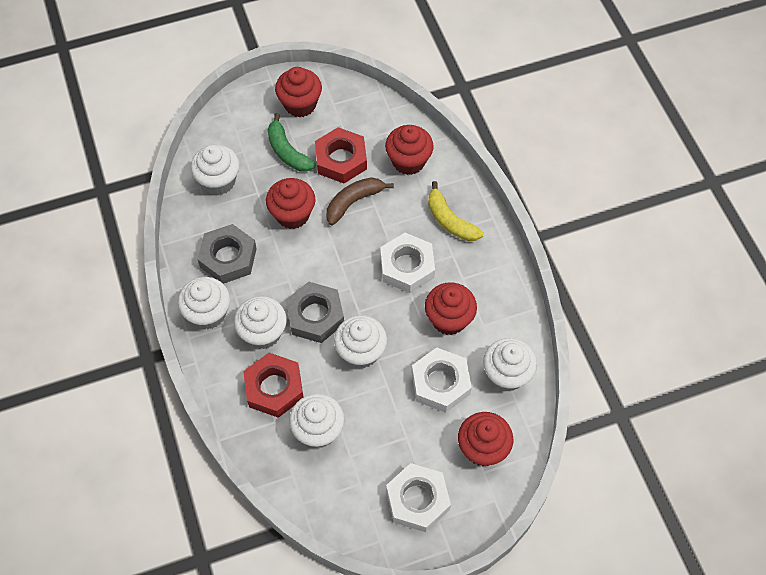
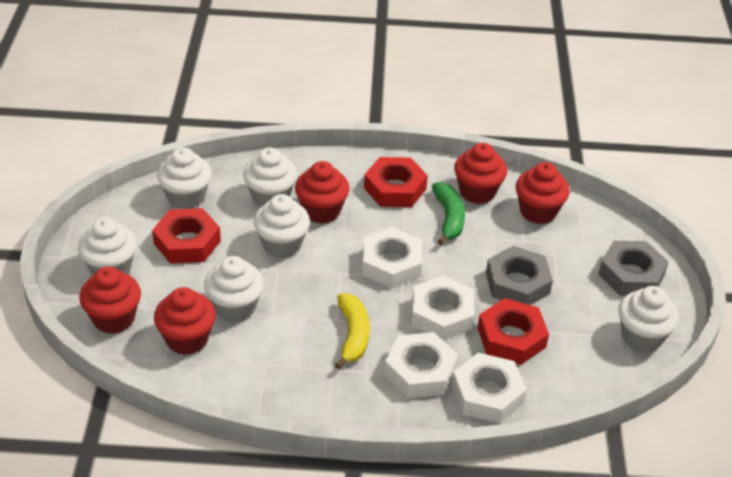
brown banana: 1 -> 0
red nut: 2 -> 3
white nut: 3 -> 4

